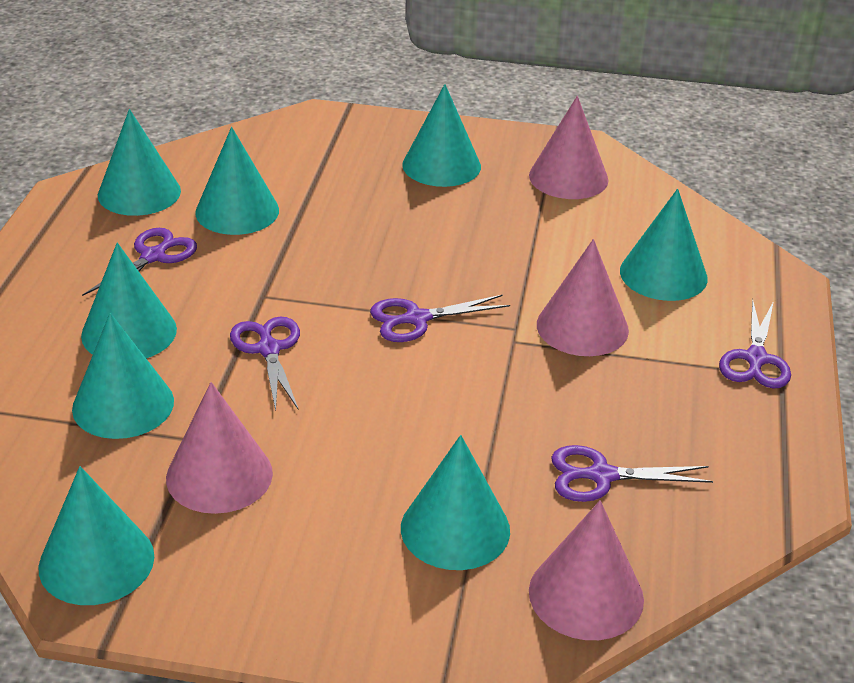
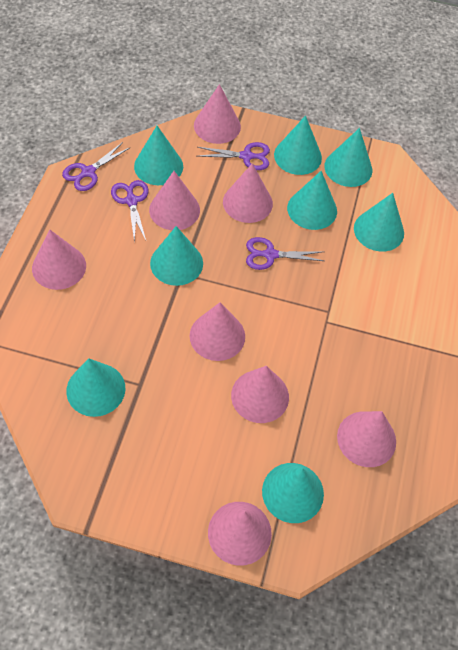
pink cone: 4 -> 8
purple scissors: 5 -> 4

